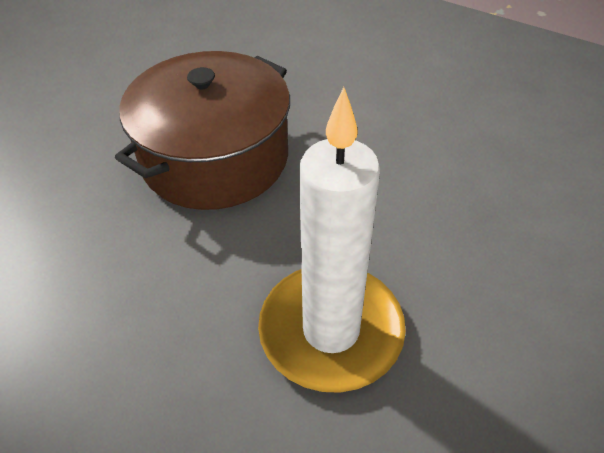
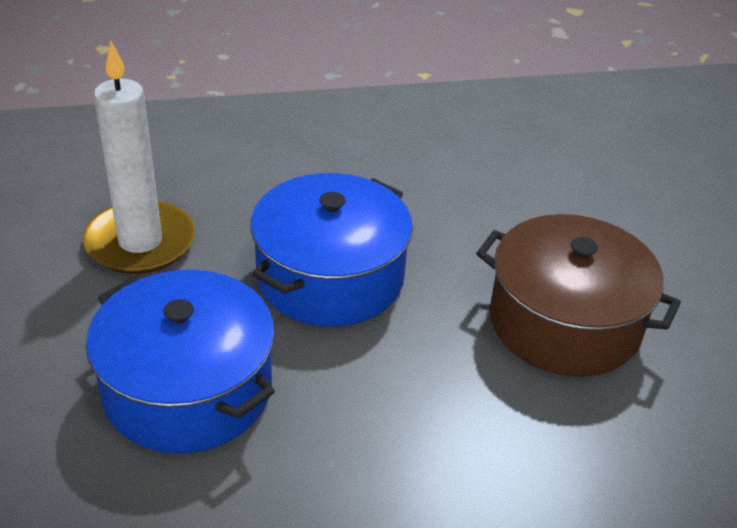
blue pot: 0 -> 2

